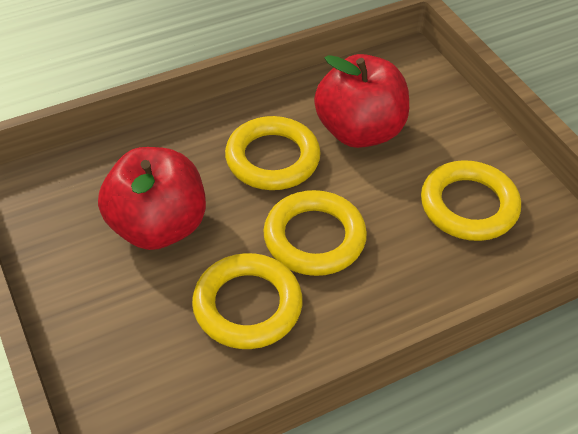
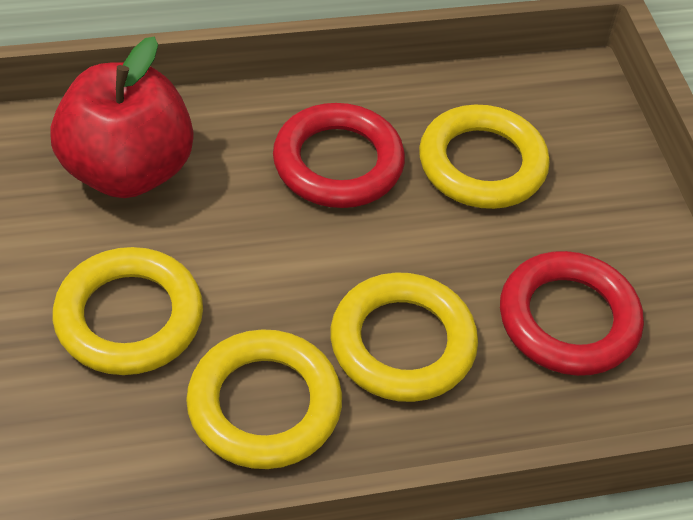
red apple: 2 -> 1
red ring: 0 -> 2

